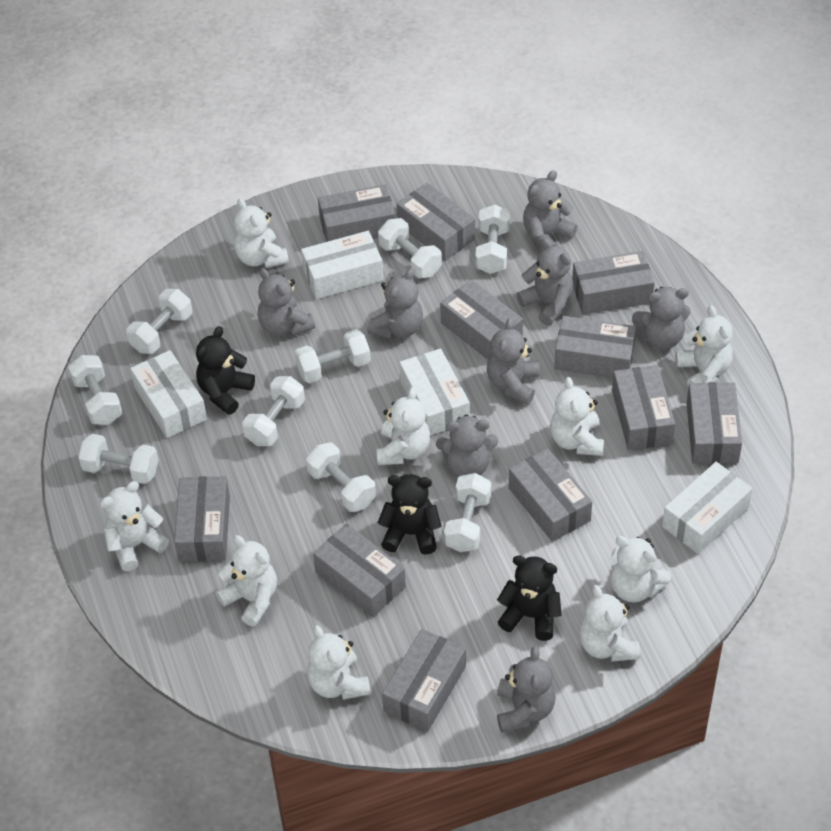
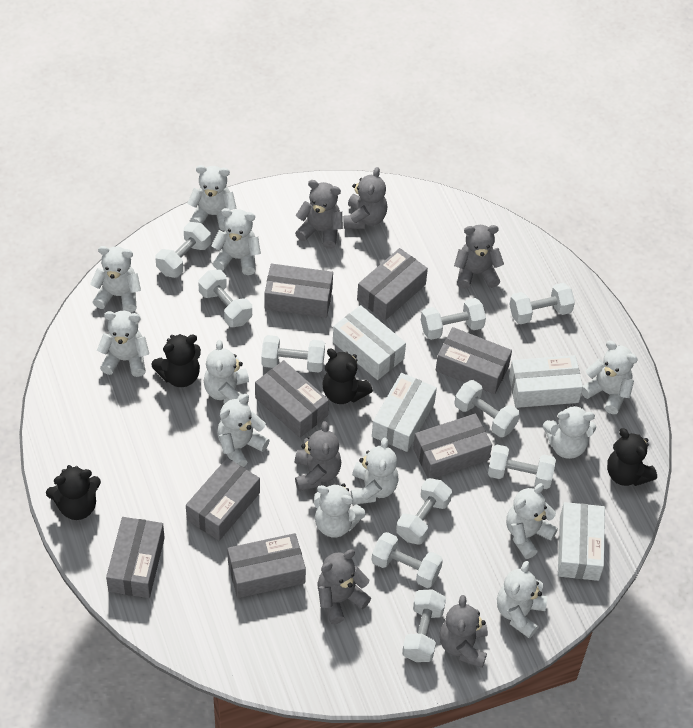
black teddy bear: 3 -> 4
grey box: 11 -> 8
grey teddy bear: 8 -> 6
white dumbbell: 9 -> 10
white teddy bear: 9 -> 12

